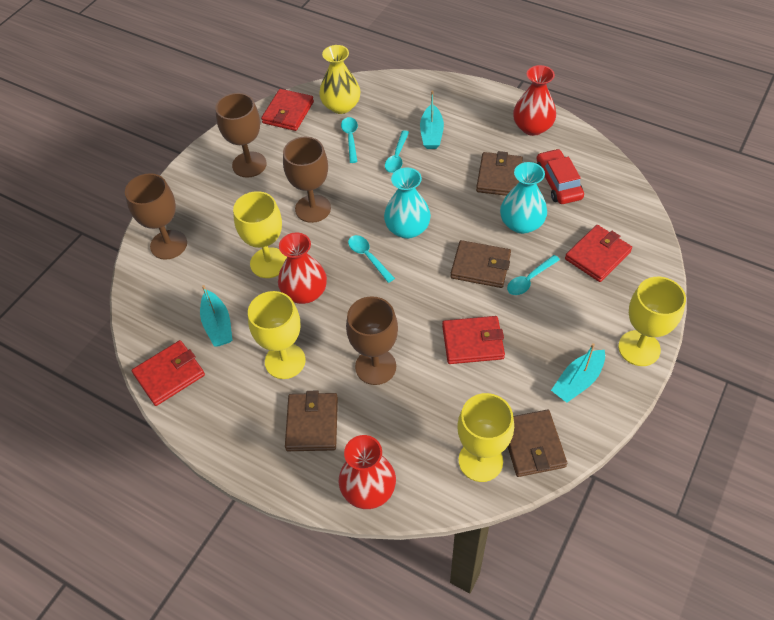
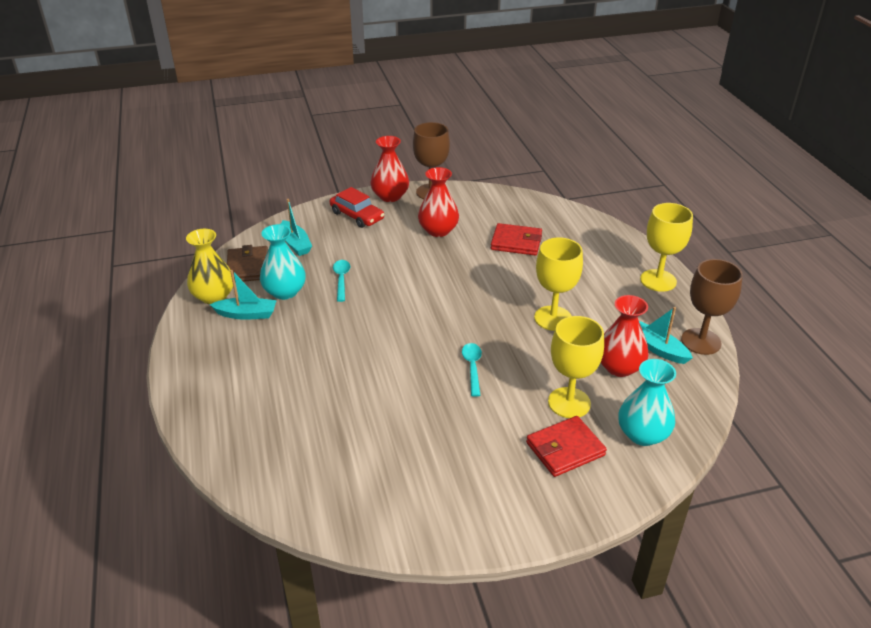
brown goblet: 4 -> 2
brown wallet: 4 -> 1
red wallet: 4 -> 2
turquoise spoon: 4 -> 2
yellow goblet: 4 -> 3

